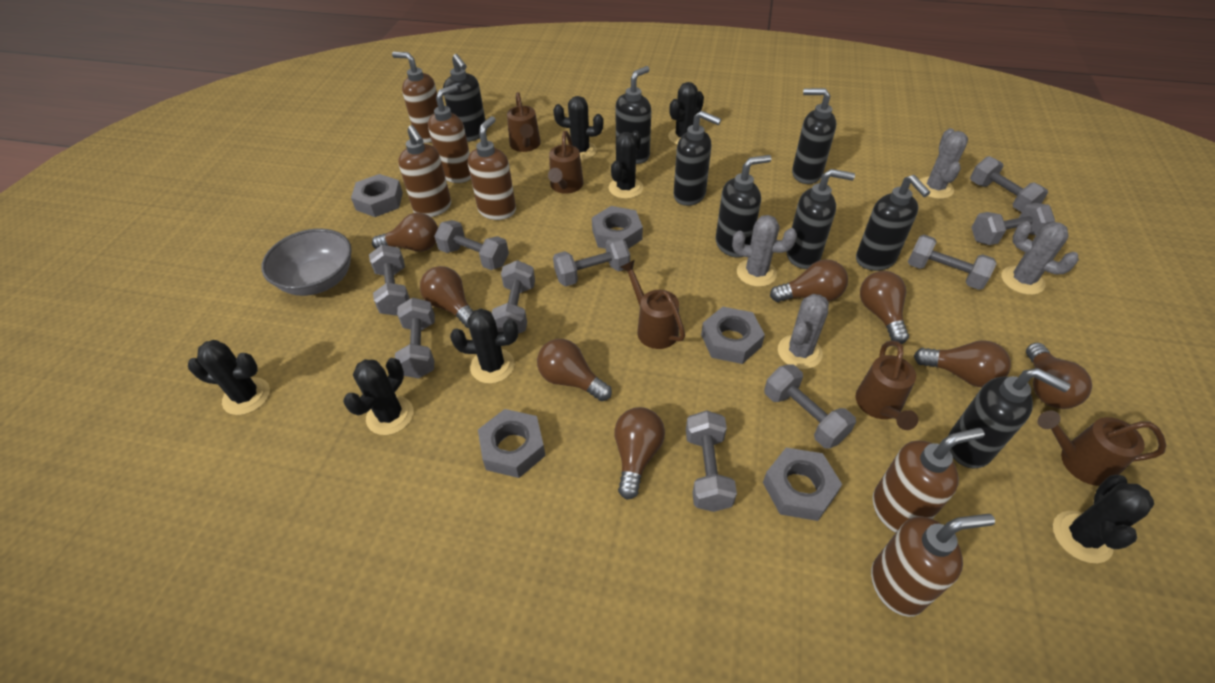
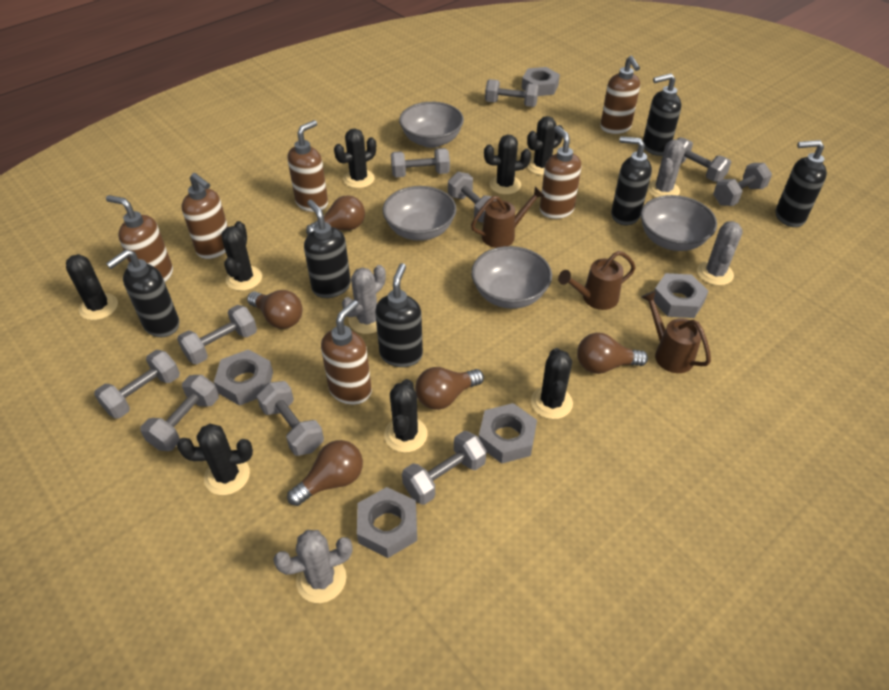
black cactus: 7 -> 8
black soap dispenser: 8 -> 6
brown light bulb: 8 -> 5
brown watering can: 5 -> 3
grey bowl: 1 -> 4

